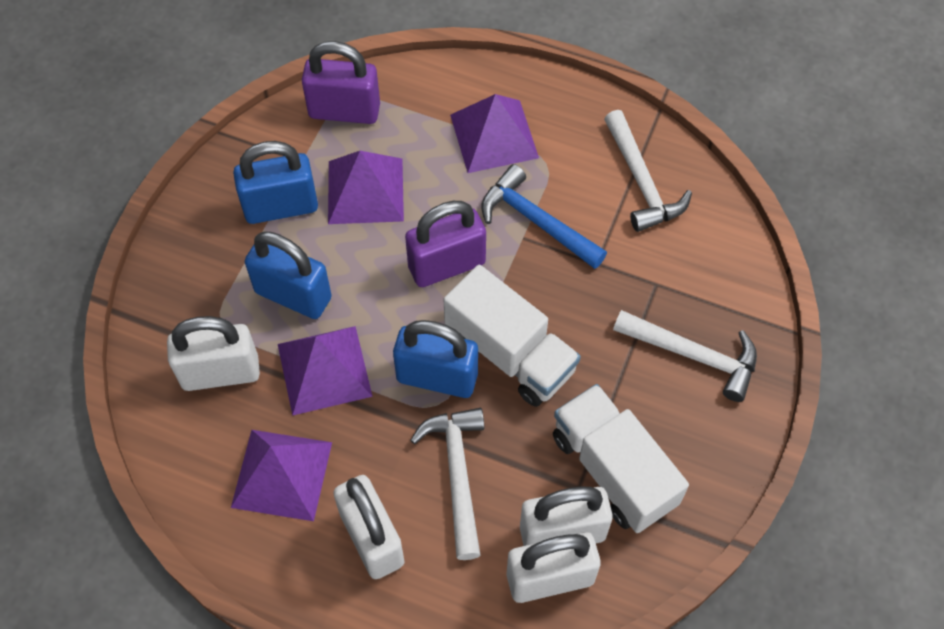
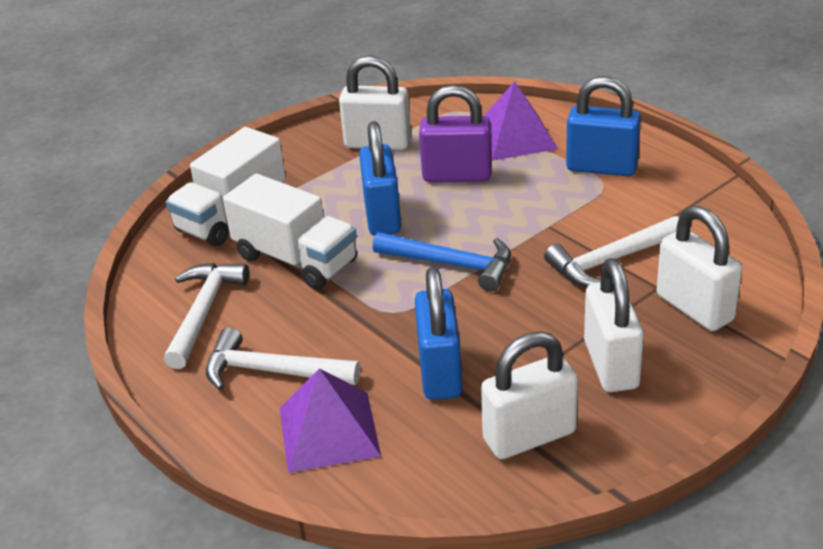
purple padlock: 2 -> 1
purple pyramid: 4 -> 2

